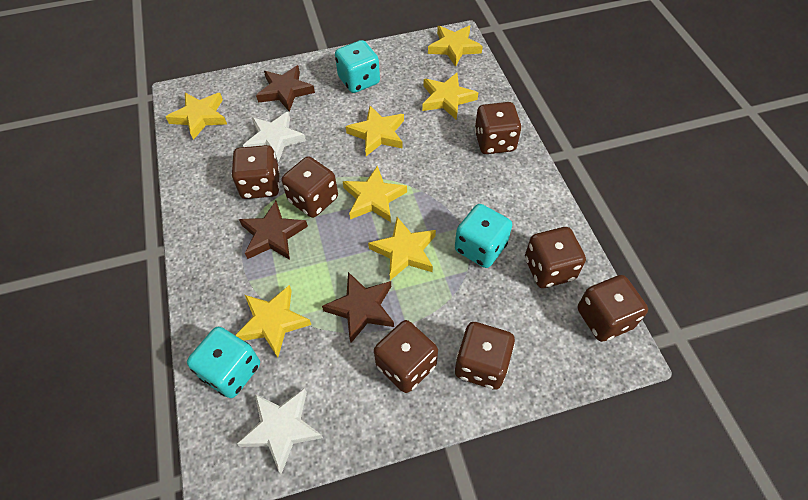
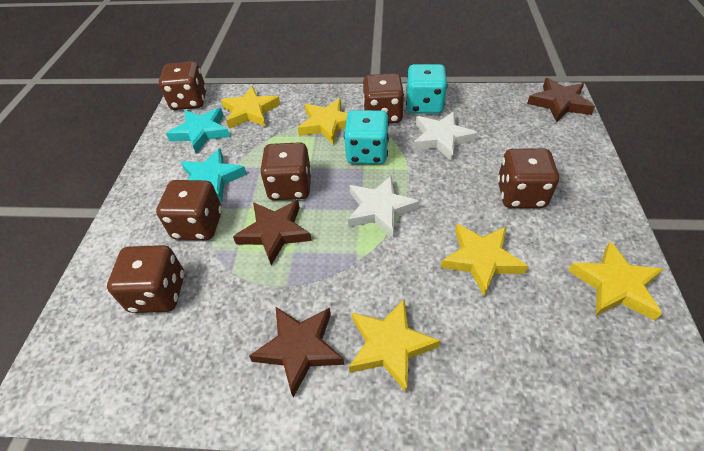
brown dice: 7 -> 6
turquoise dice: 3 -> 2
turquoise star: 0 -> 2
yellow star: 7 -> 5

